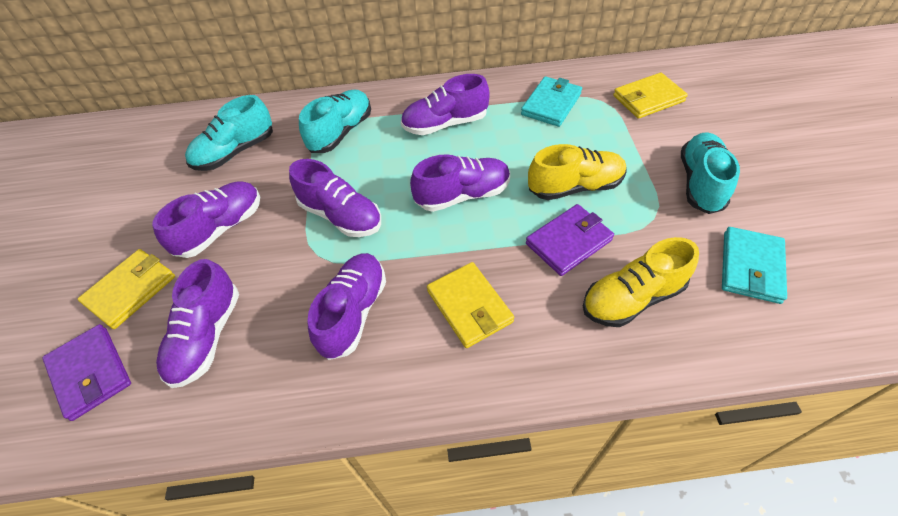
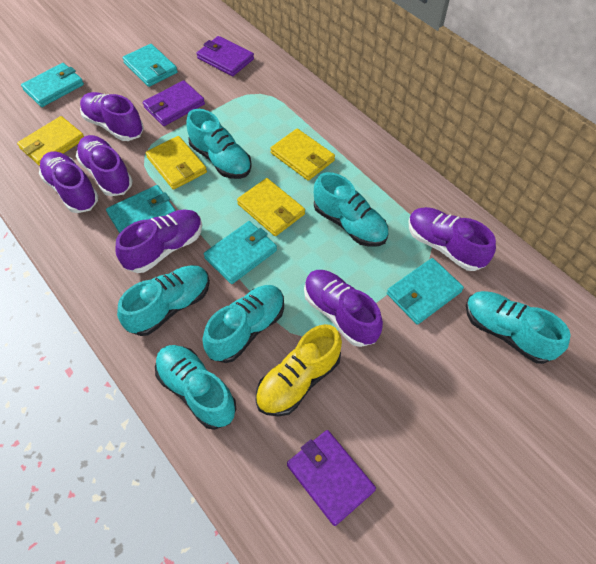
purple wallet: 2 -> 3
turquoise shoe: 3 -> 6
turquoise wallet: 2 -> 5
yellow shoe: 2 -> 1
yellow wallet: 3 -> 4

